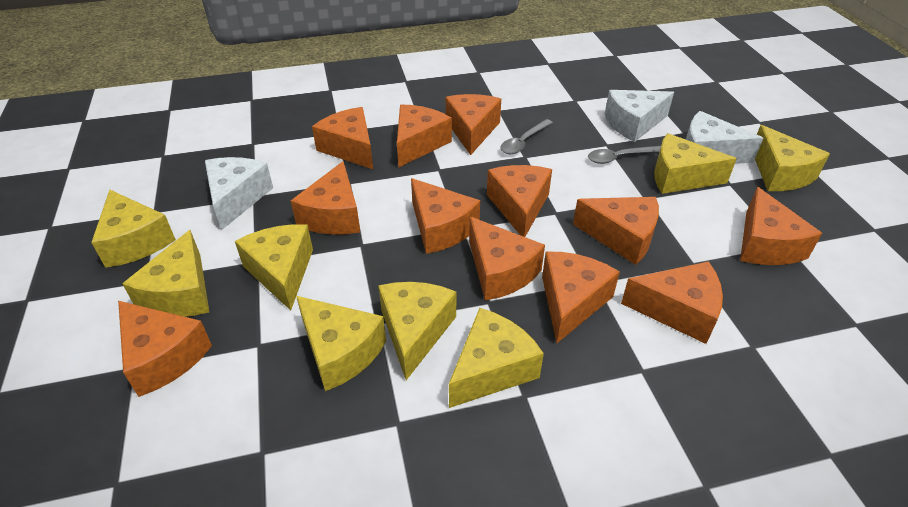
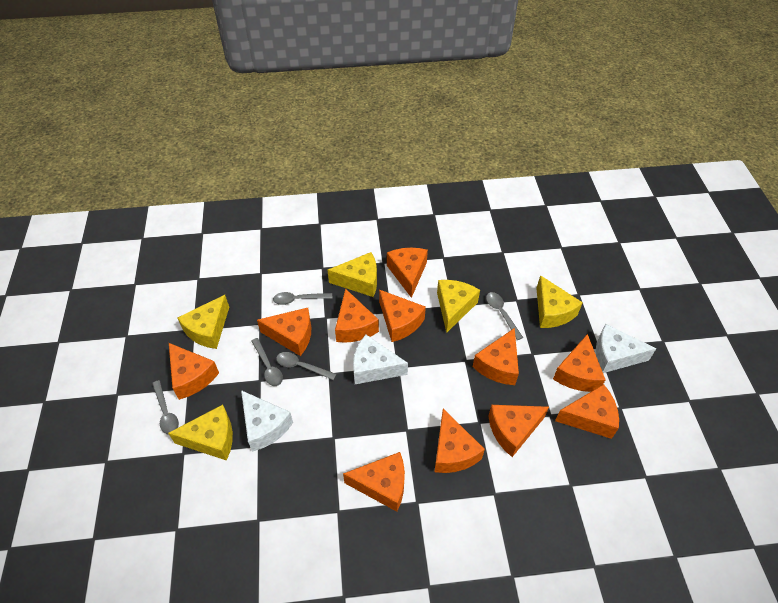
grey spoon: 2 -> 5
orange cheese: 12 -> 11
yellow cheese: 8 -> 5

